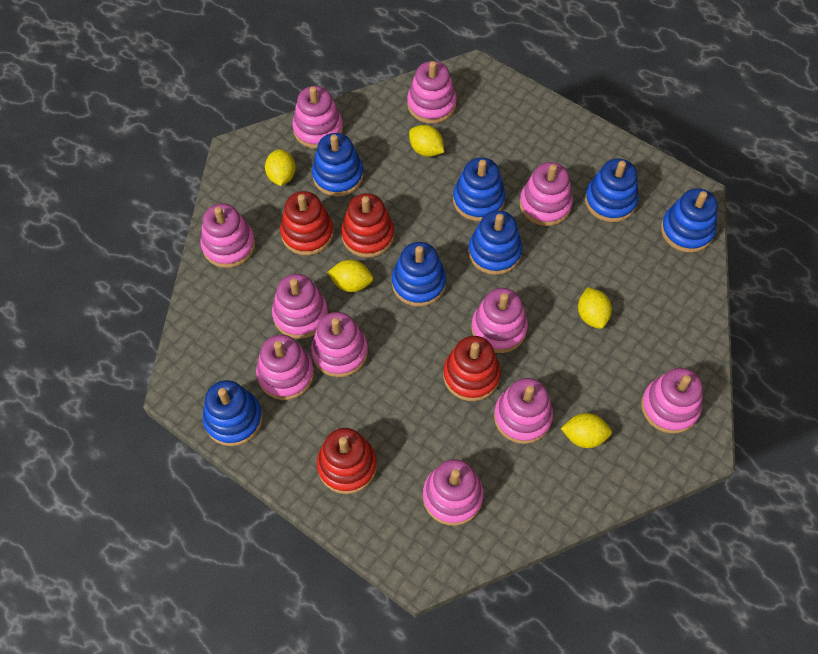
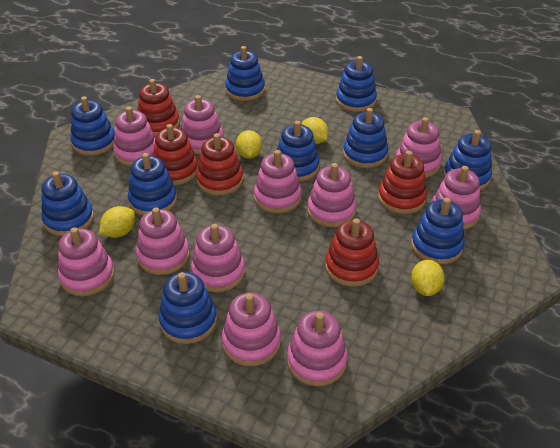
blue stacking toy: 7 -> 10
red stacking toy: 4 -> 5
yellow lemon: 5 -> 4

